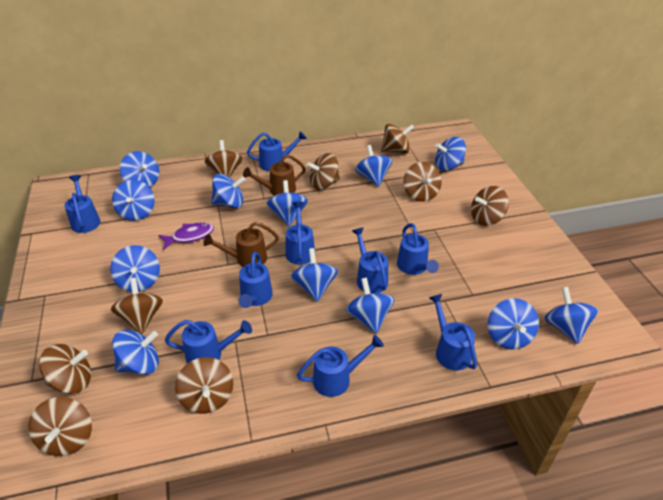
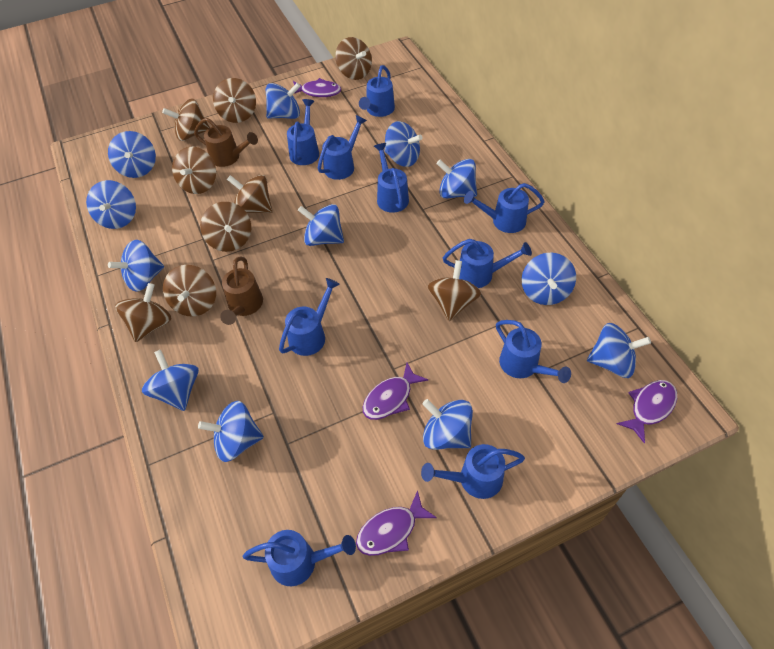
blue watering can: 9 -> 10
purple fish: 1 -> 4

